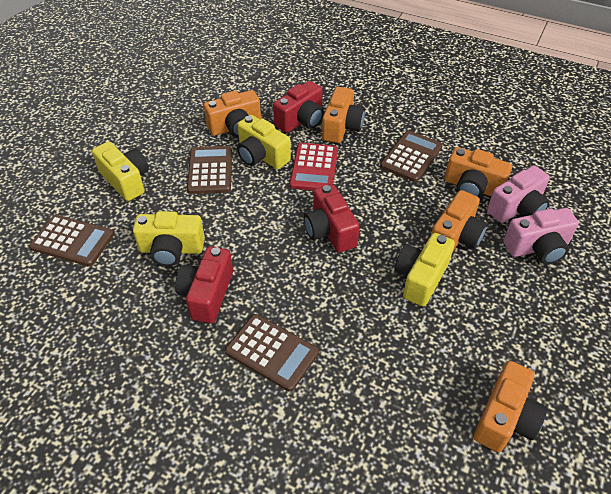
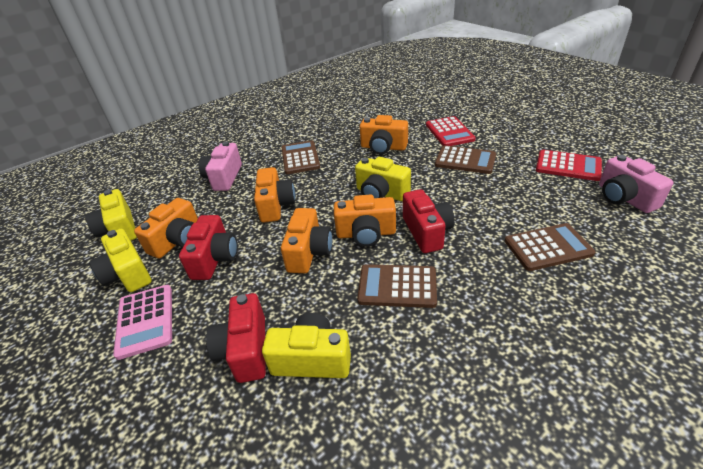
pink calculator: 0 -> 1
red calculator: 1 -> 2

